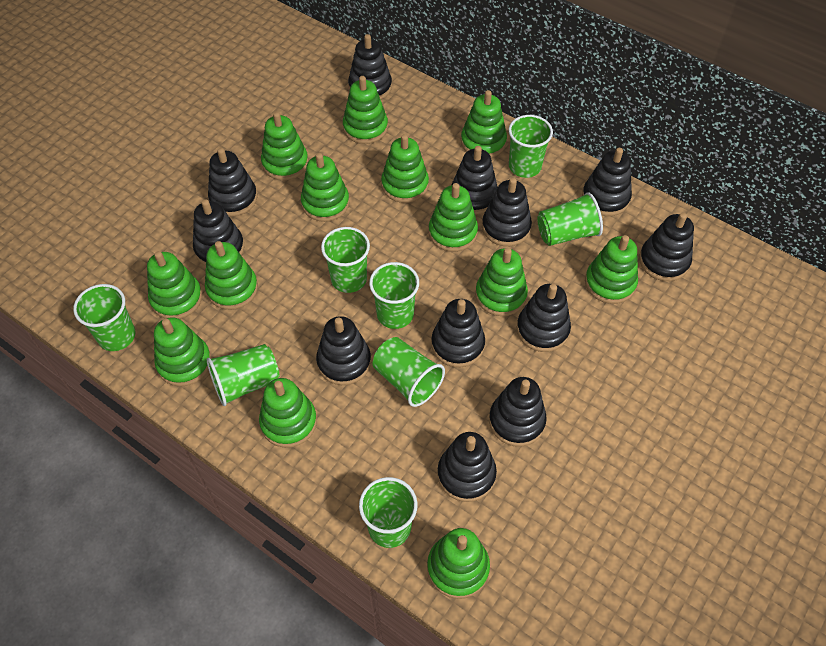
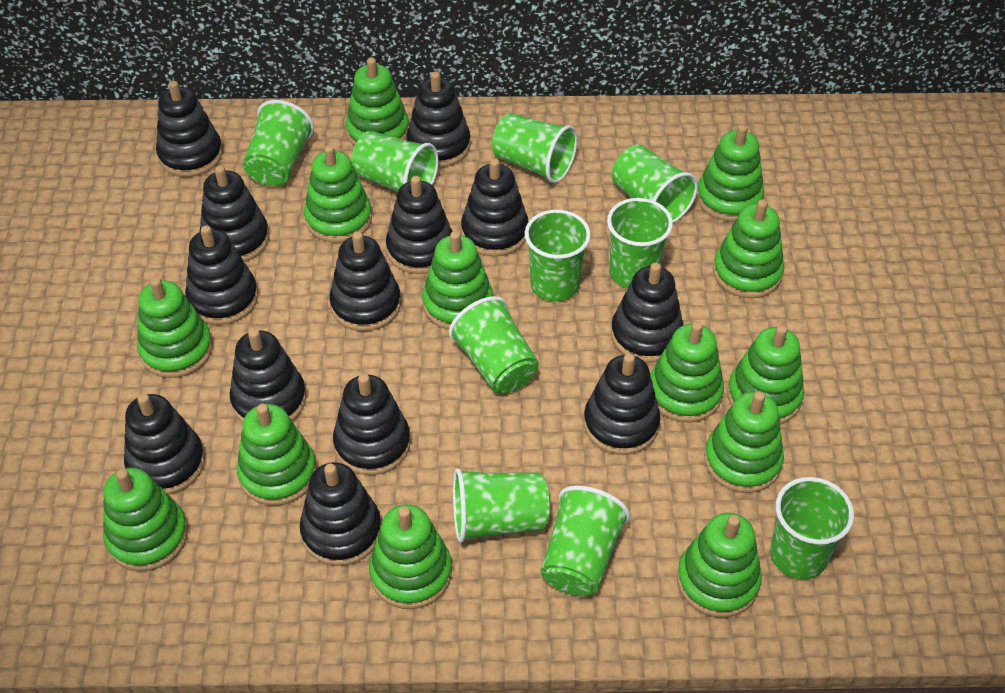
black stacking toy: 12 -> 13
green cup: 8 -> 10

